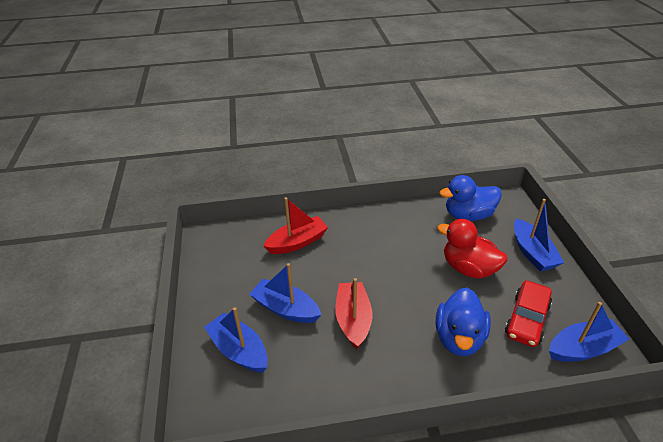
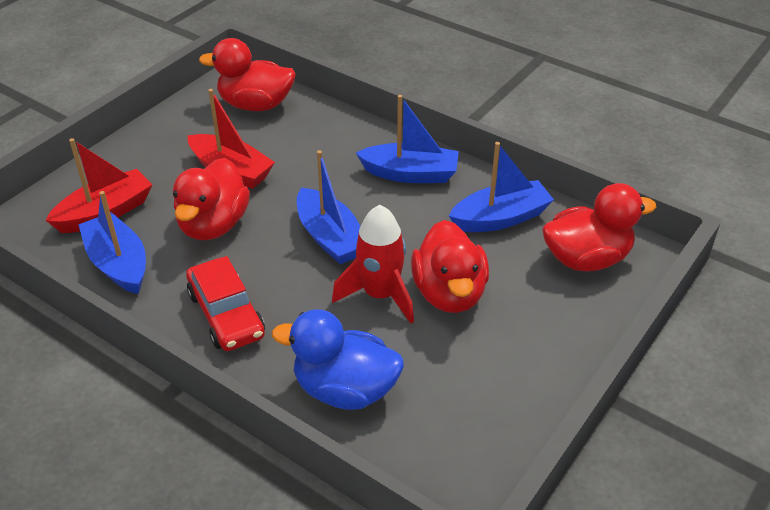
blue duck: 2 -> 1
red duck: 1 -> 4
red rocket: 0 -> 1

